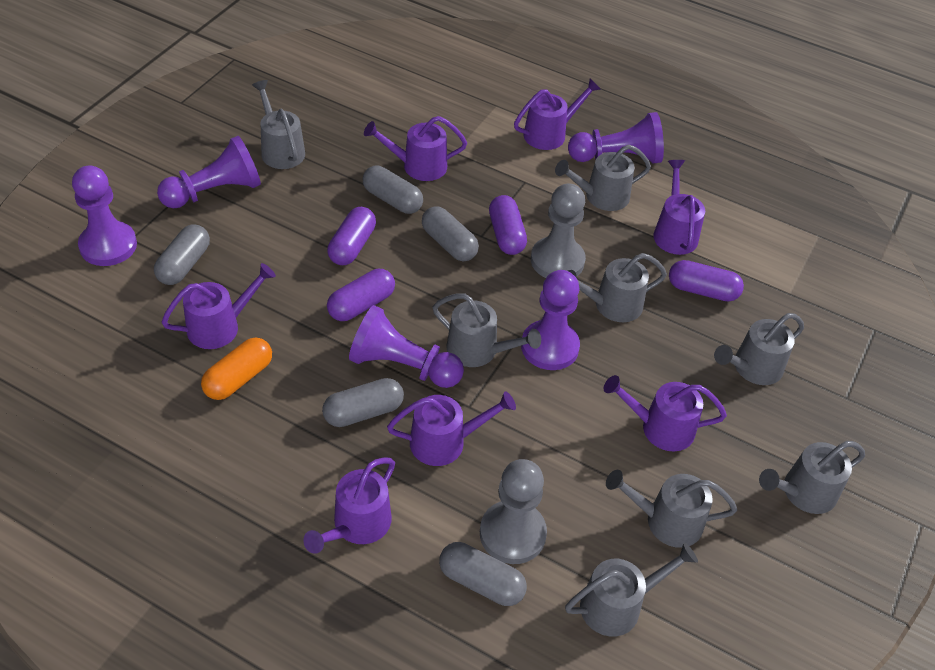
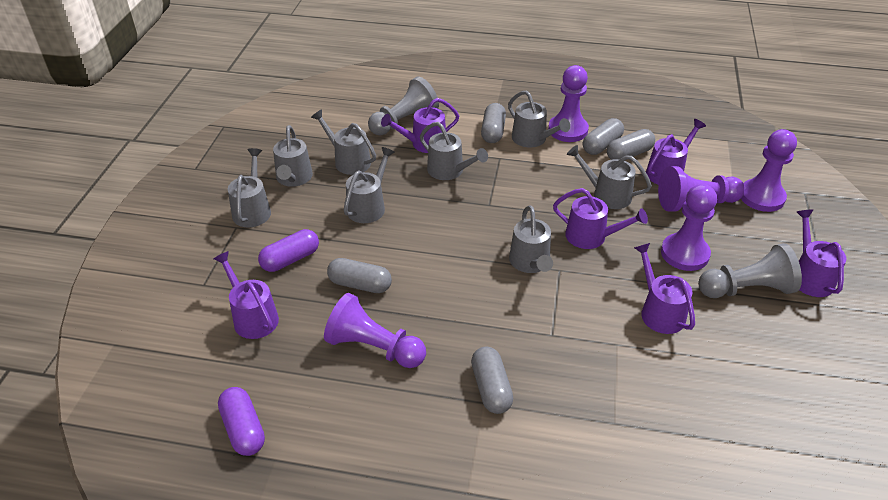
orange capsule: 1 -> 0
purple capsule: 4 -> 2
purple watering can: 7 -> 6

